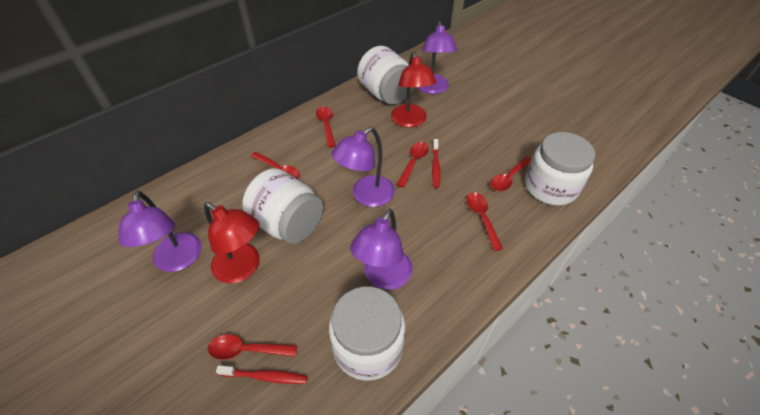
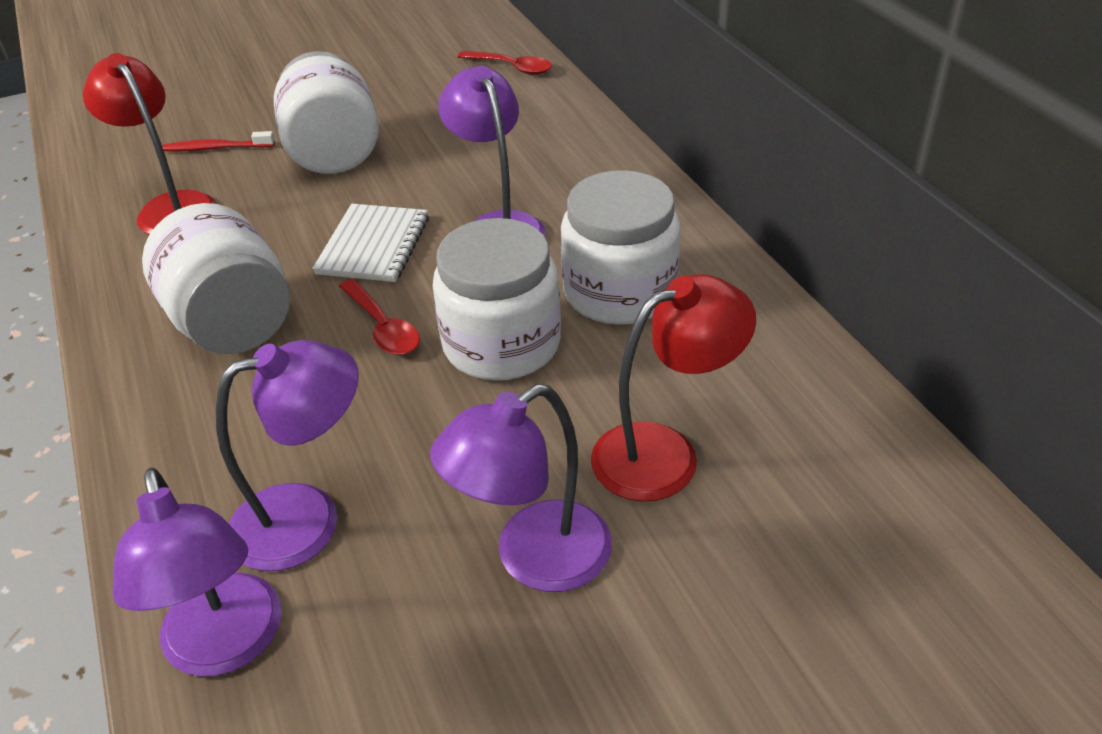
red spoon: 6 -> 2
red toothbrush: 2 -> 1
white notebook: 0 -> 1

